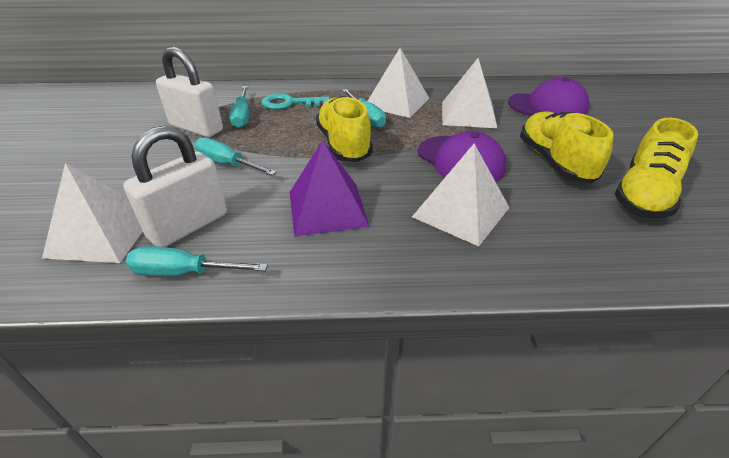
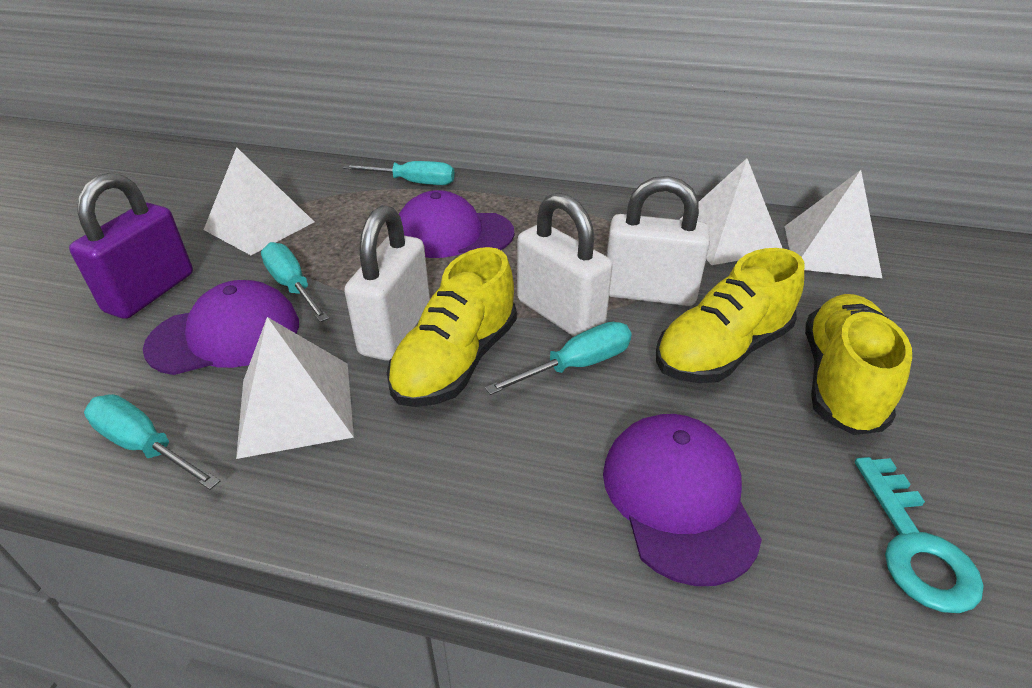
purple cap: 2 -> 3
purple padlock: 0 -> 1
purple pyramid: 1 -> 0
white padlock: 2 -> 3

